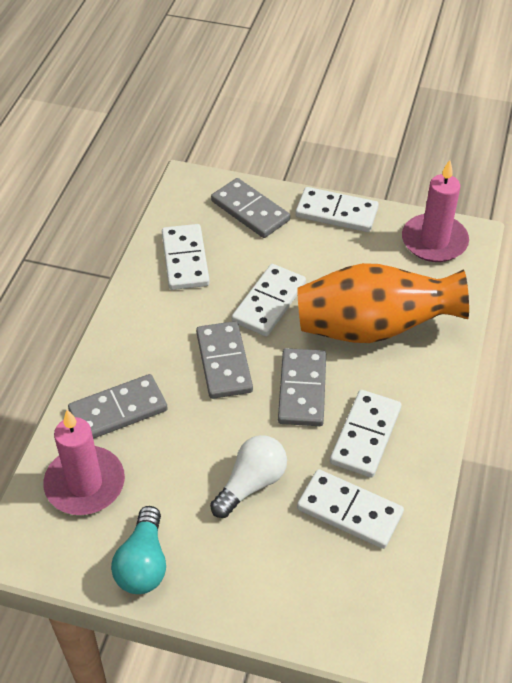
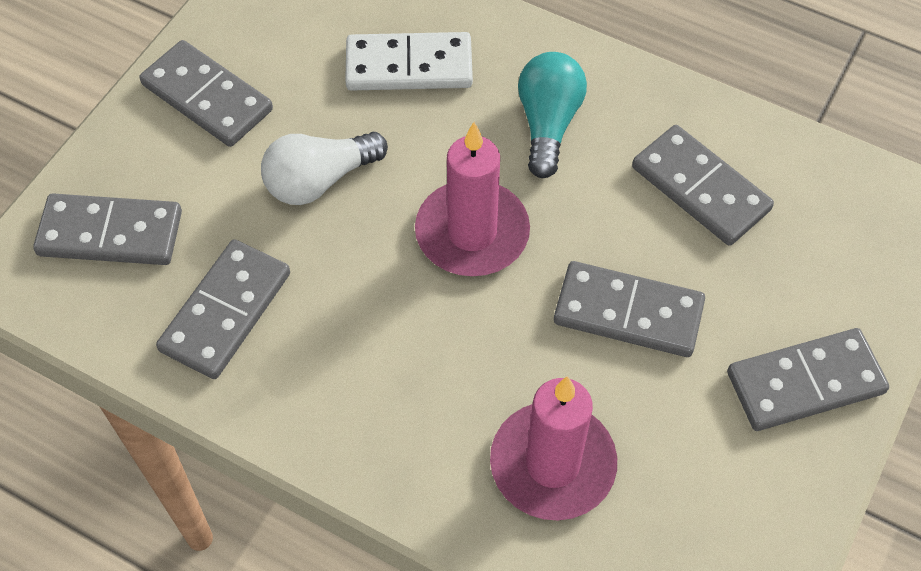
grey domino: 4 -> 6
orange vase: 1 -> 0
white domino: 5 -> 1

